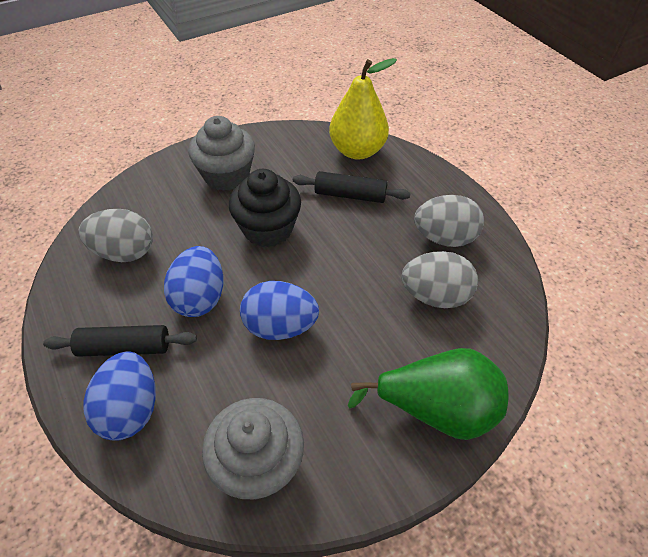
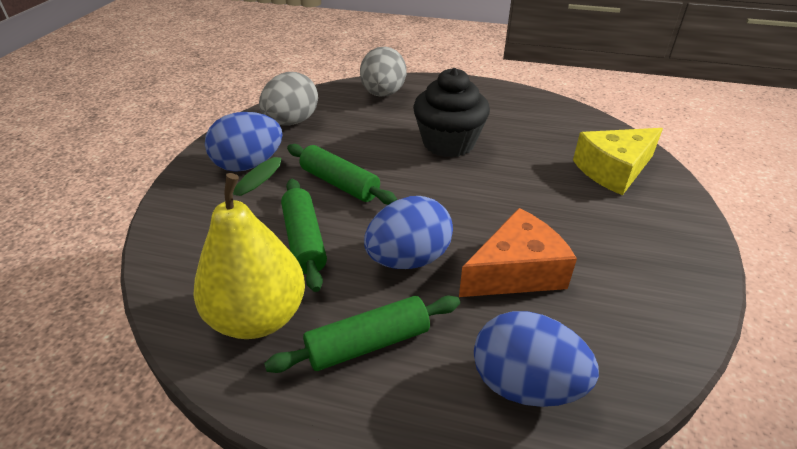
black rolling pin: 2 -> 0
green pear: 1 -> 0
green rolling pin: 0 -> 3
grey cupcake: 2 -> 0
grey egg: 3 -> 2
orange cheese: 0 -> 1
yellow cheese: 0 -> 1

